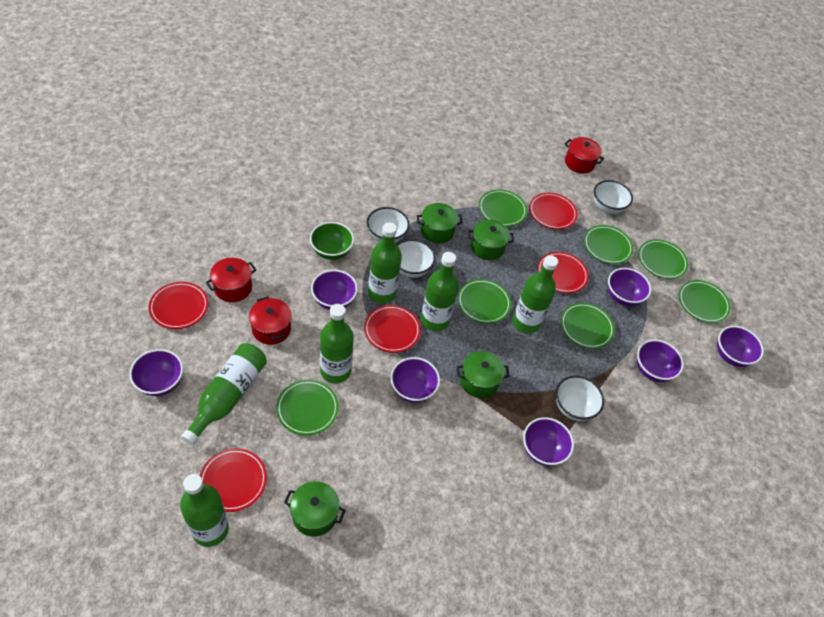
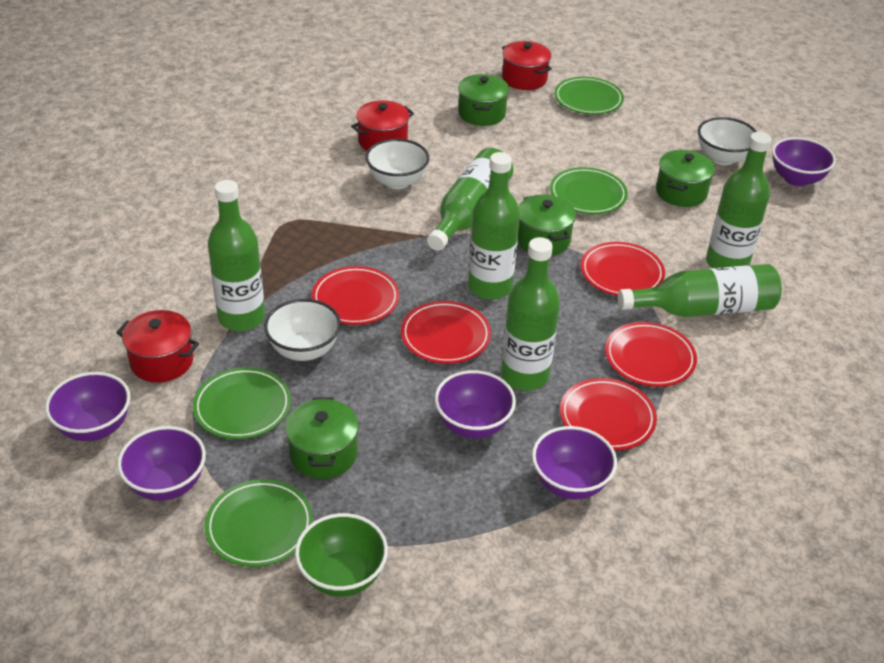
green plate: 7 -> 4
purple bowl: 7 -> 5
white bowl: 4 -> 3

